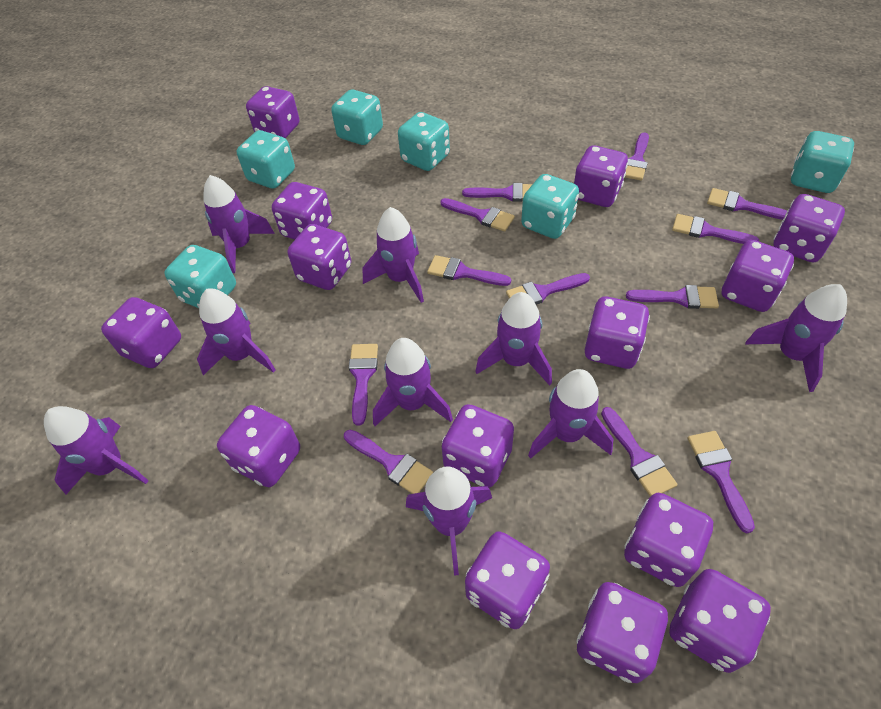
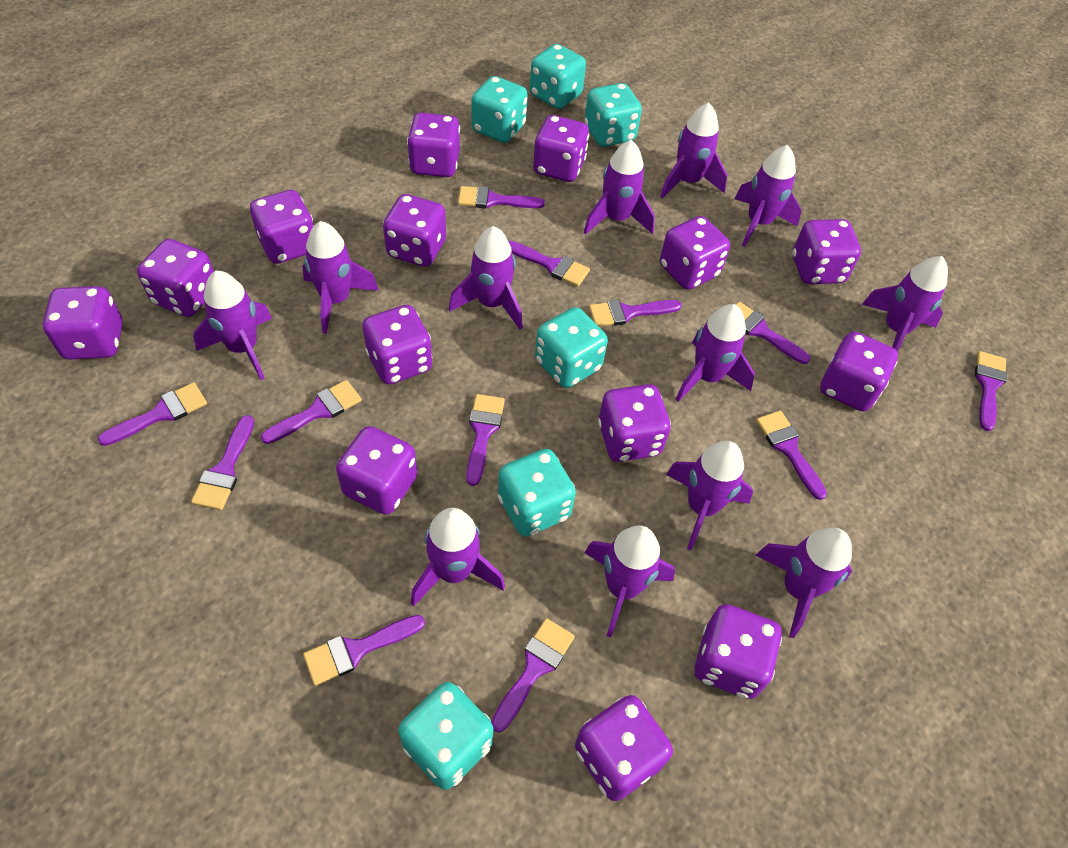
purple rocket: 9 -> 12

